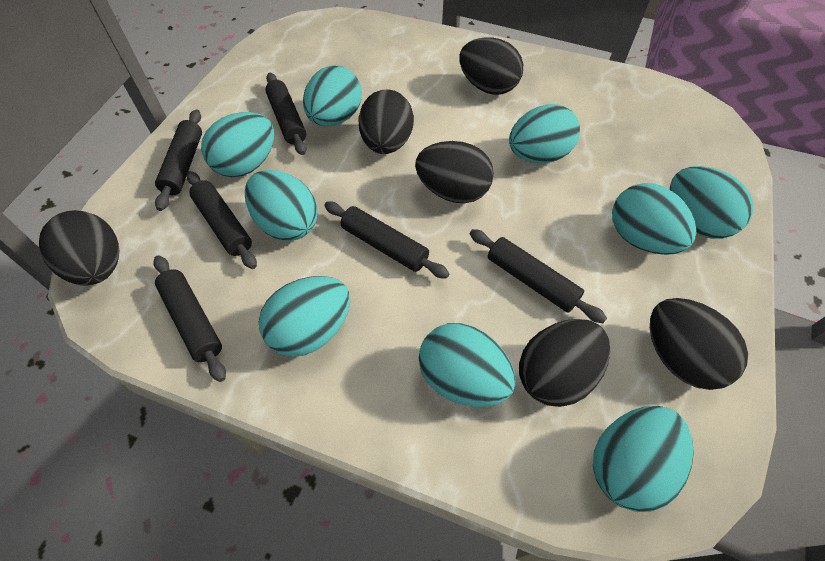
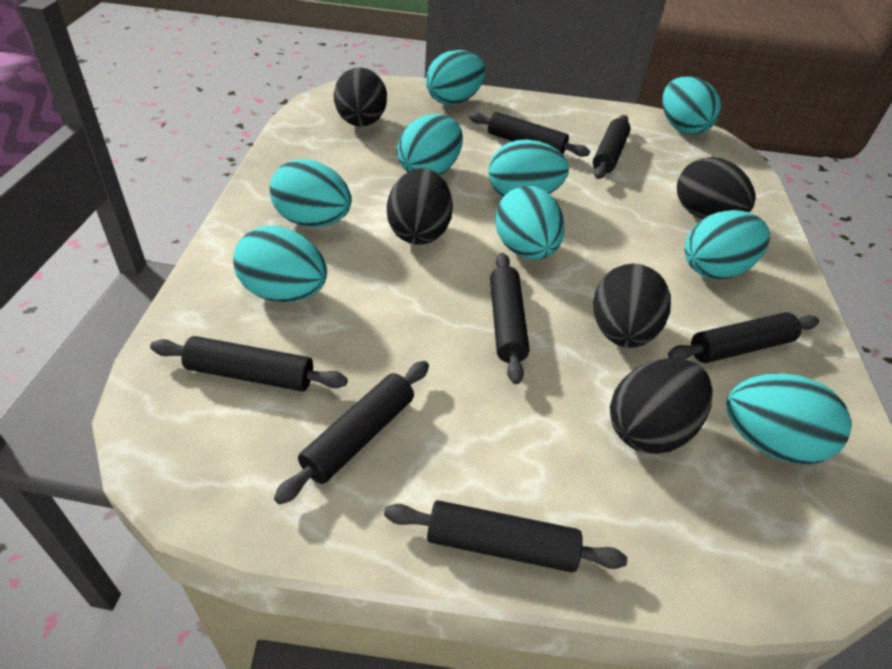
black egg: 6 -> 5
black rolling pin: 6 -> 7

